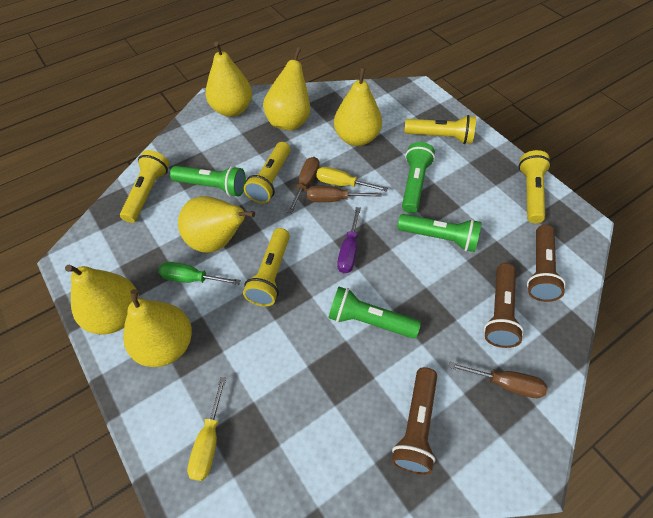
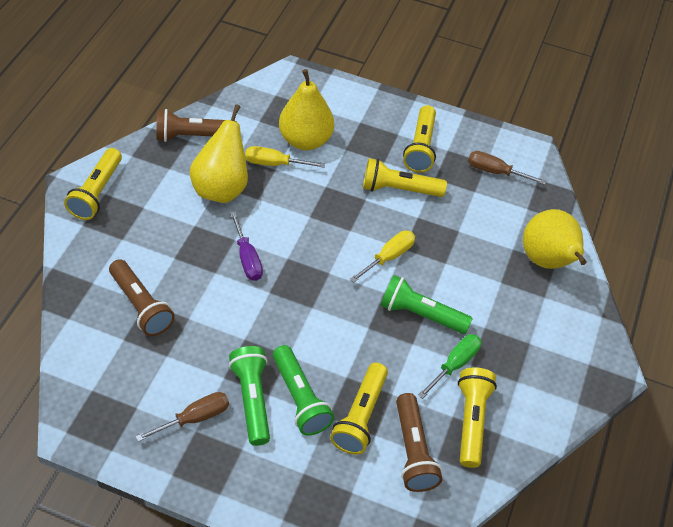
brown screwdriver: 3 -> 2
green flashlight: 4 -> 3
yellow pear: 6 -> 3

